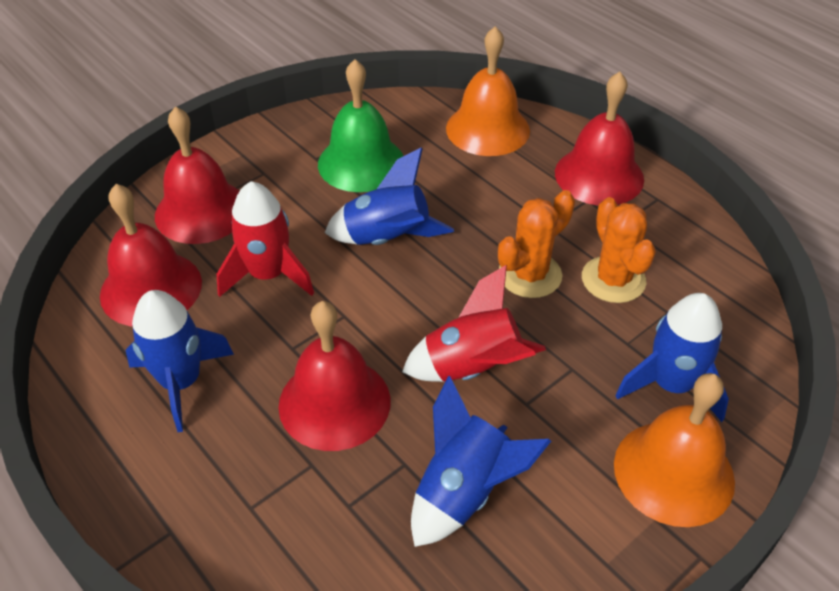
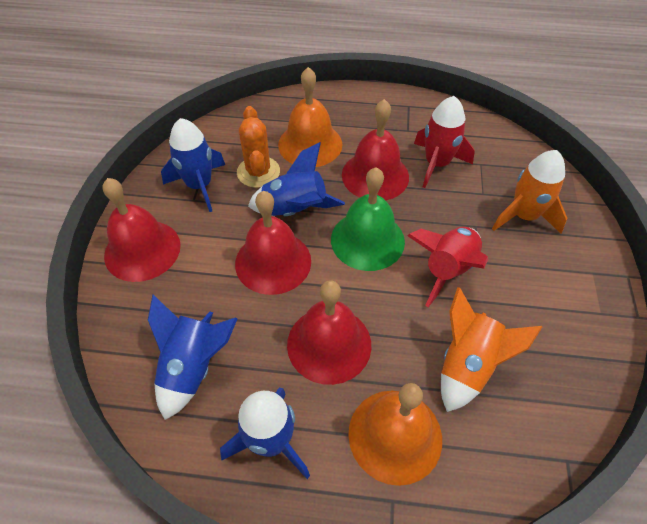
orange cactus: 2 -> 1
orange rocket: 0 -> 2

